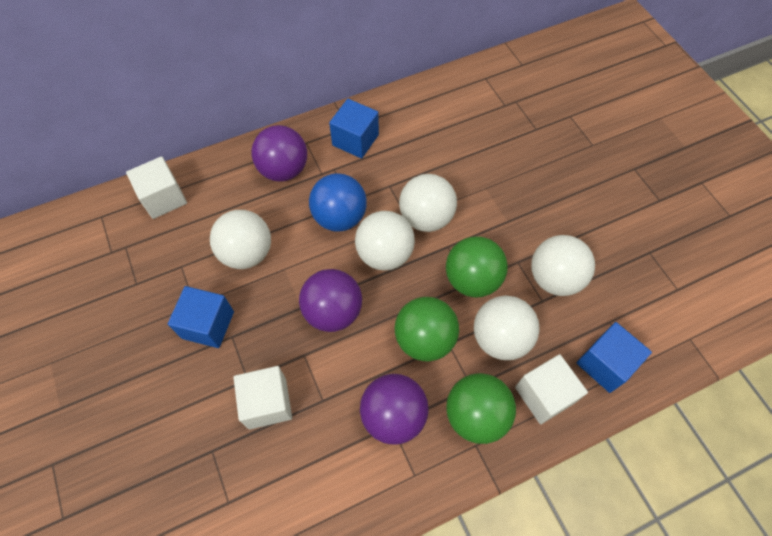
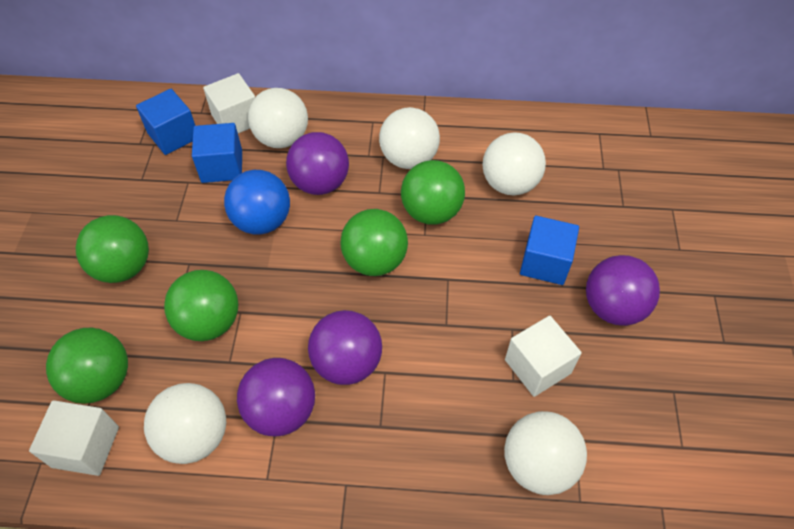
green ball: 3 -> 5
purple ball: 3 -> 4

